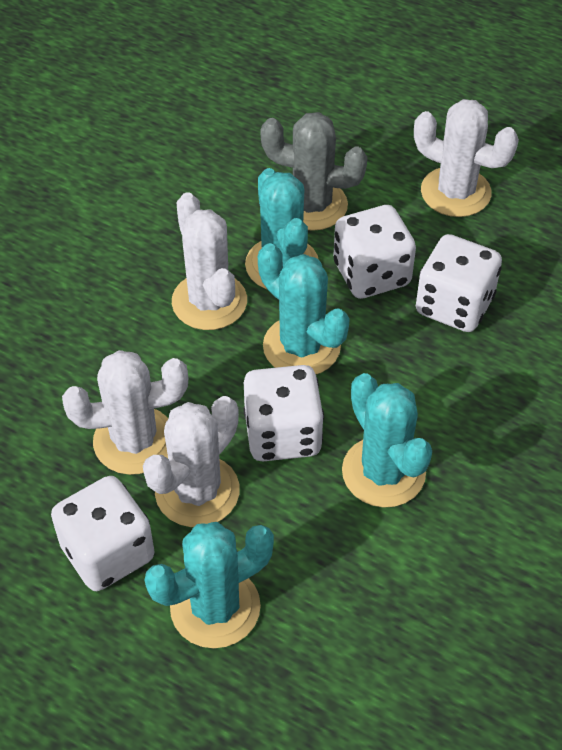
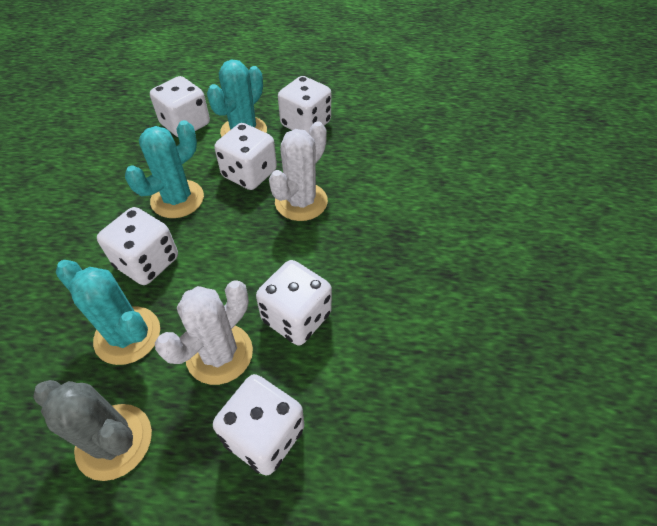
turquoise cactus: 4 -> 3
white cactus: 4 -> 2
white dice: 4 -> 6

